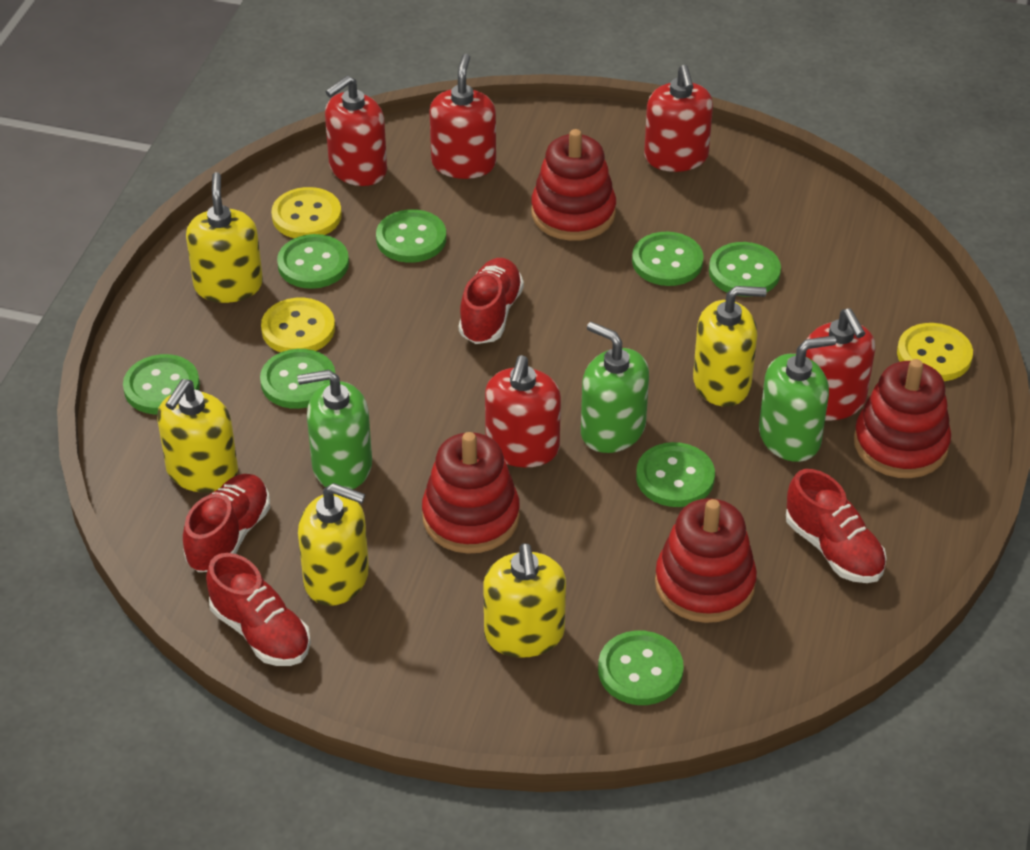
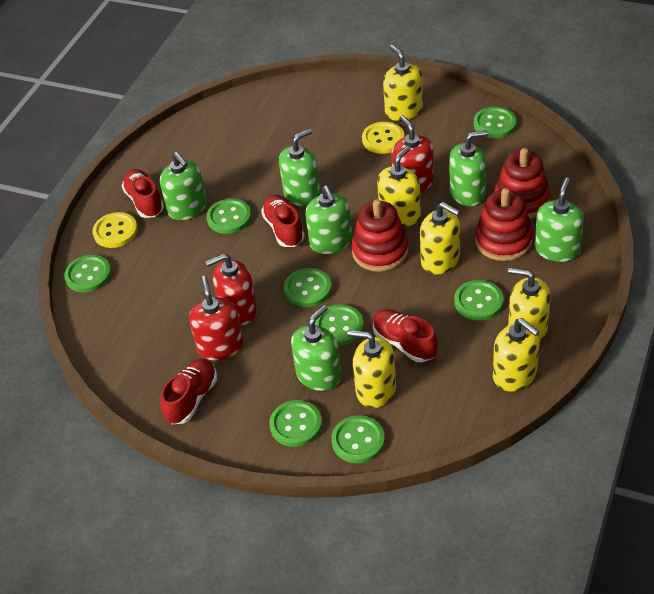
green soap dispenser: 3 -> 6
red soap dispenser: 5 -> 3
red stacking toy: 4 -> 3
yellow button: 3 -> 2
yellow soap dispenser: 5 -> 6

